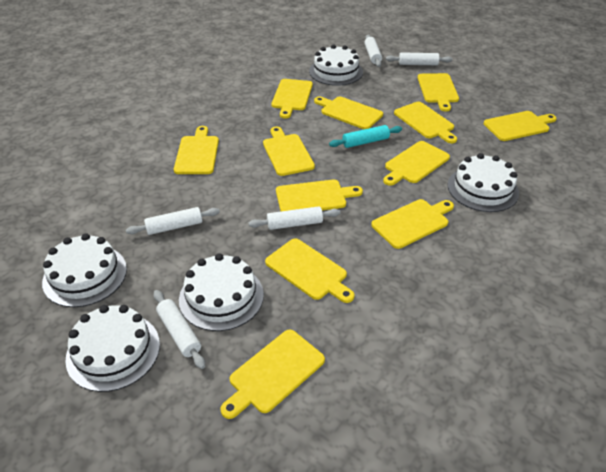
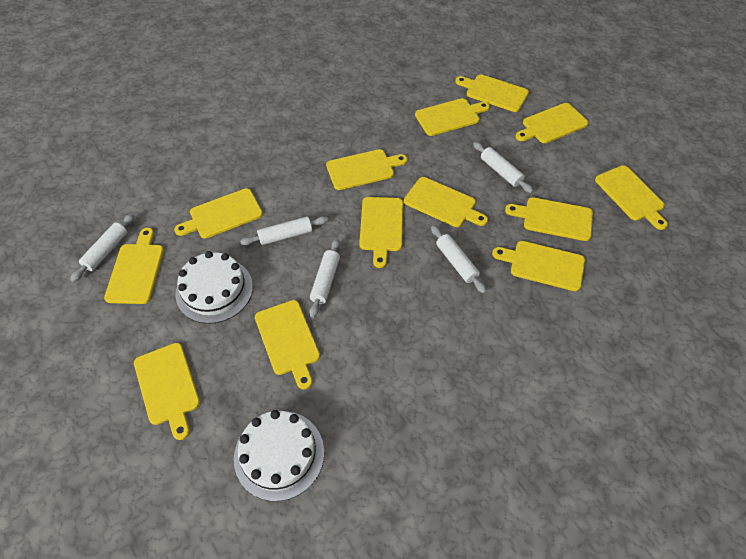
turquoise rolling pin: 1 -> 0
white cake: 5 -> 2
yellow cutting board: 12 -> 13

